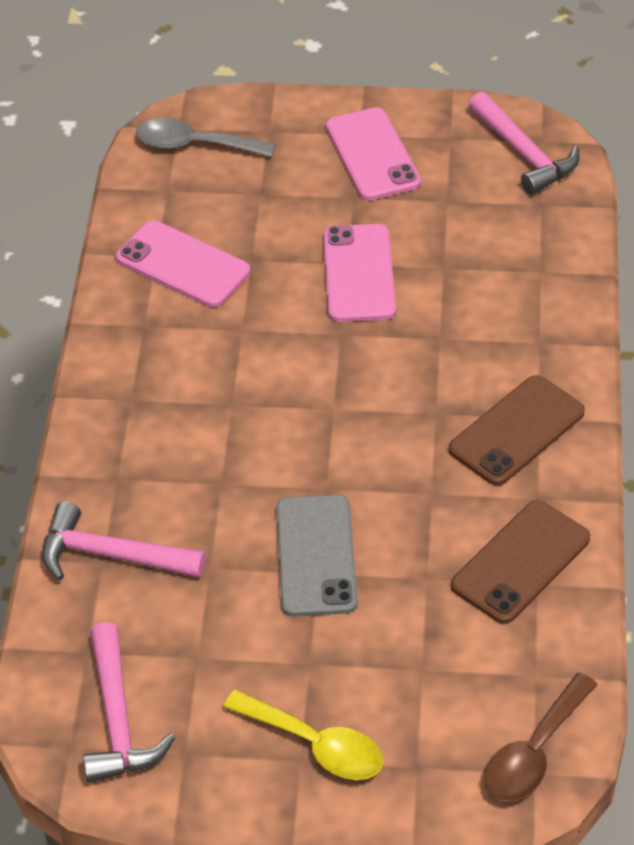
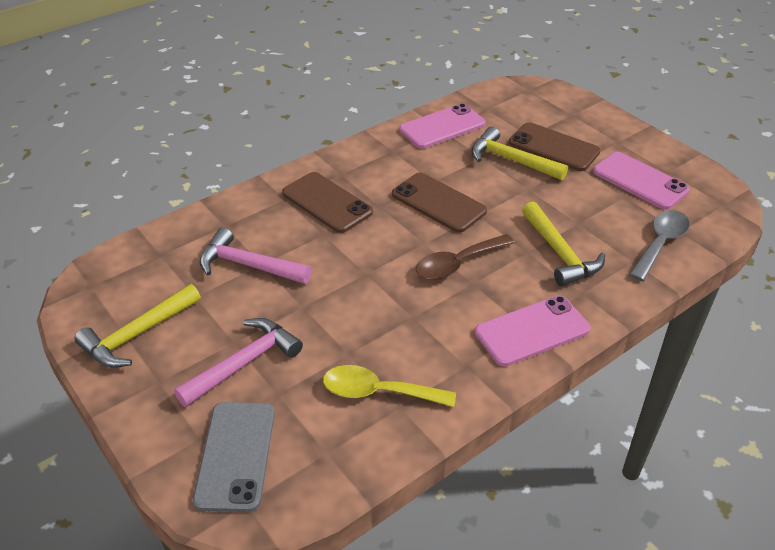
brown phone: 2 -> 3
pink hammer: 3 -> 2
yellow hammer: 0 -> 3

